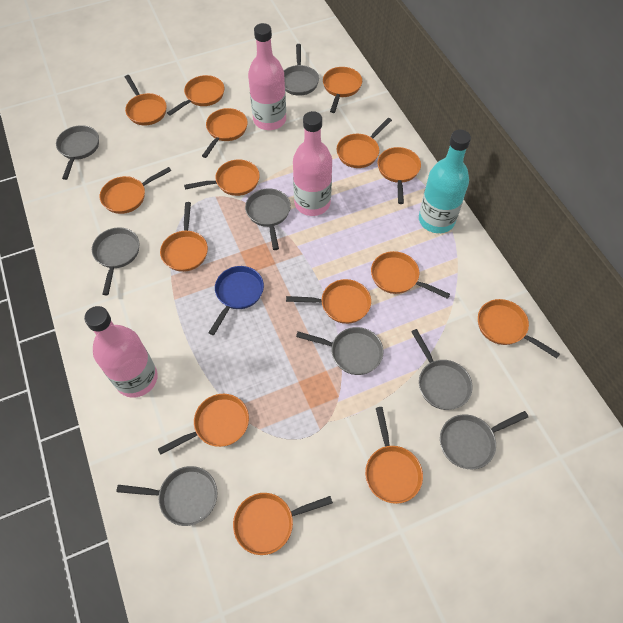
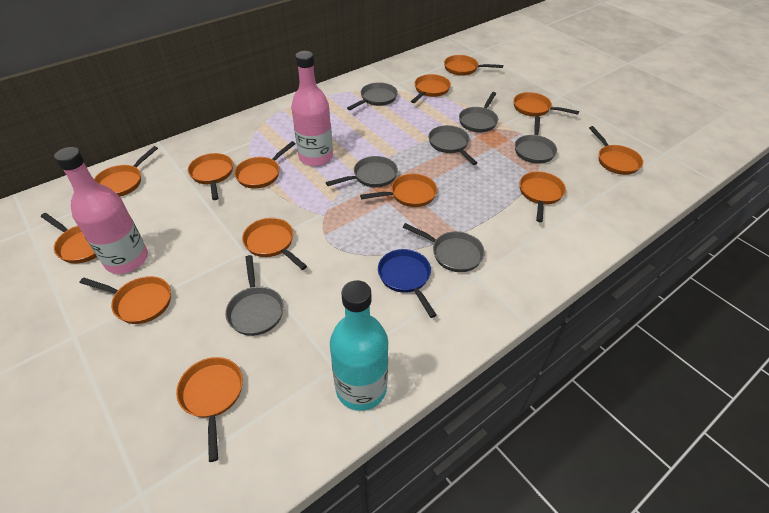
grey pan: 8 -> 7
orange pan: 15 -> 13
pink bottle: 3 -> 2

